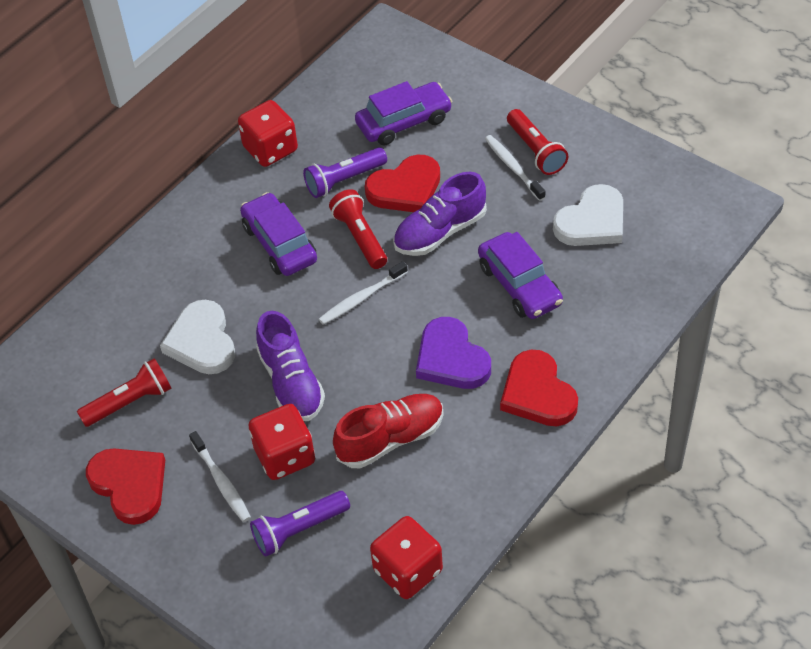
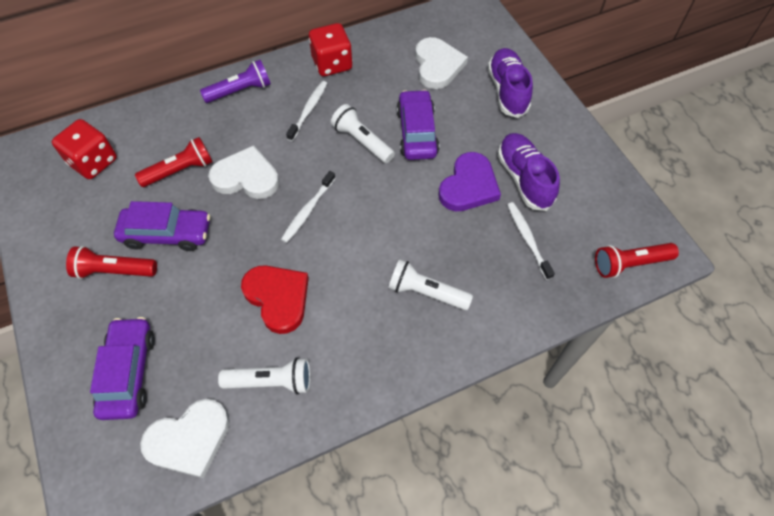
purple flashlight: 2 -> 1
red dice: 3 -> 2
red heart: 3 -> 1
red shoe: 1 -> 0
white flashlight: 0 -> 3
white heart: 2 -> 3

